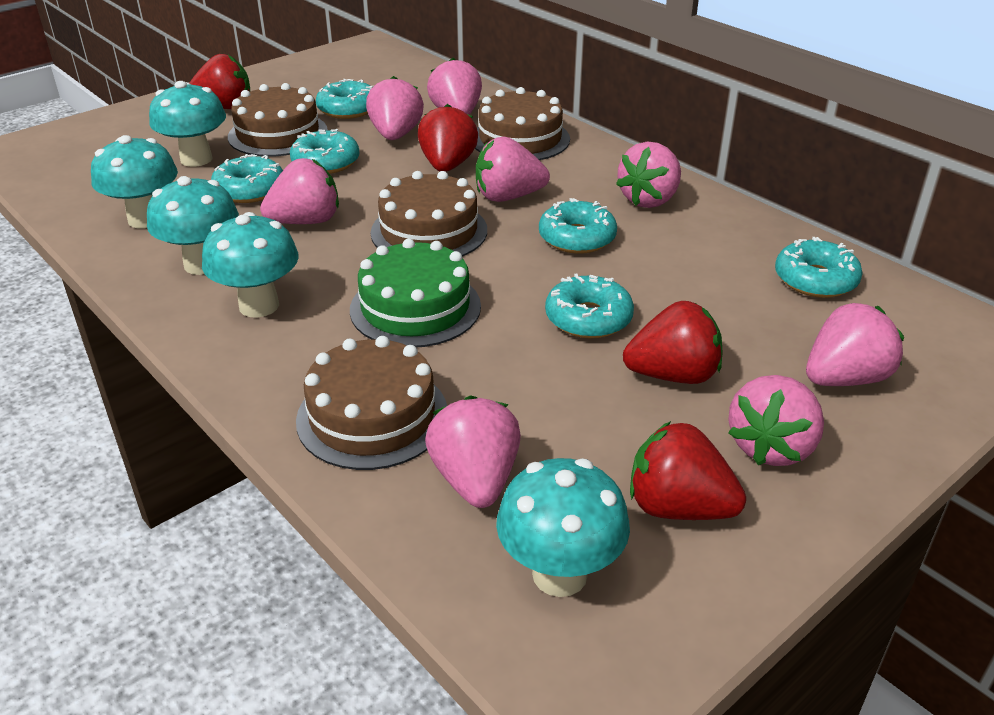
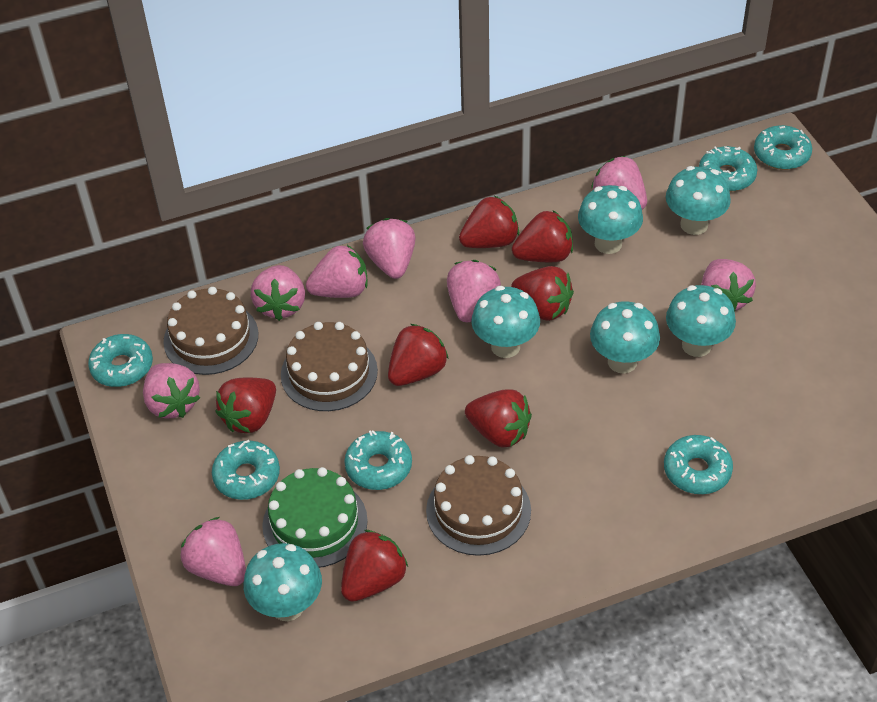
brown cake: 4 -> 3
red strawberry: 4 -> 7
turquoise mushroom: 5 -> 6

